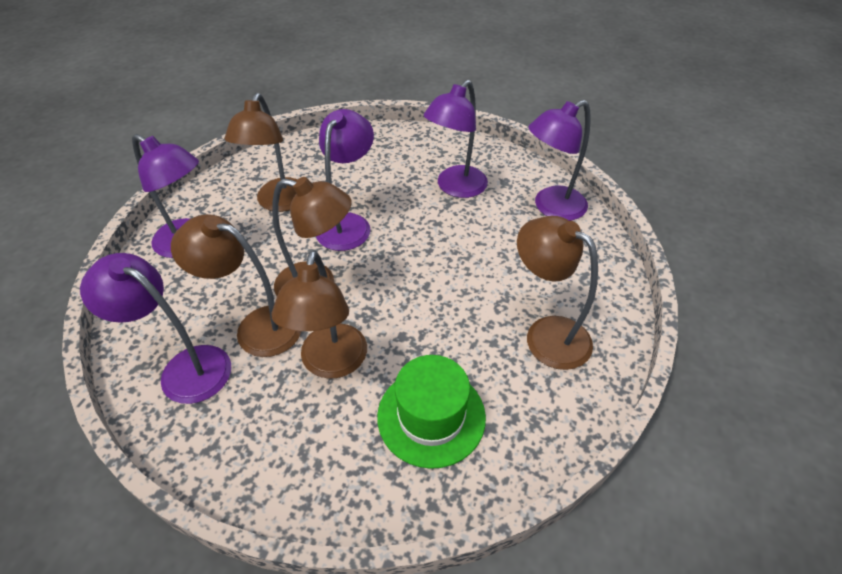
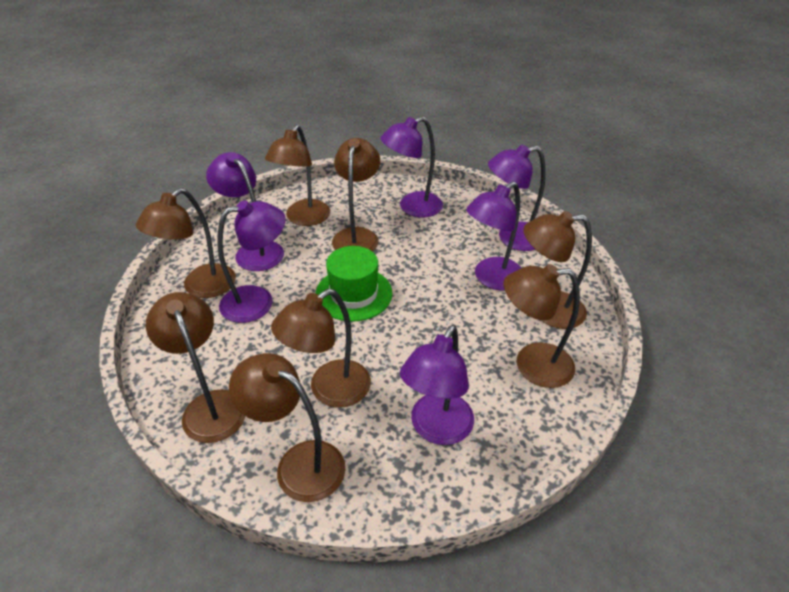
brown lamp: 5 -> 8
purple lamp: 5 -> 6

